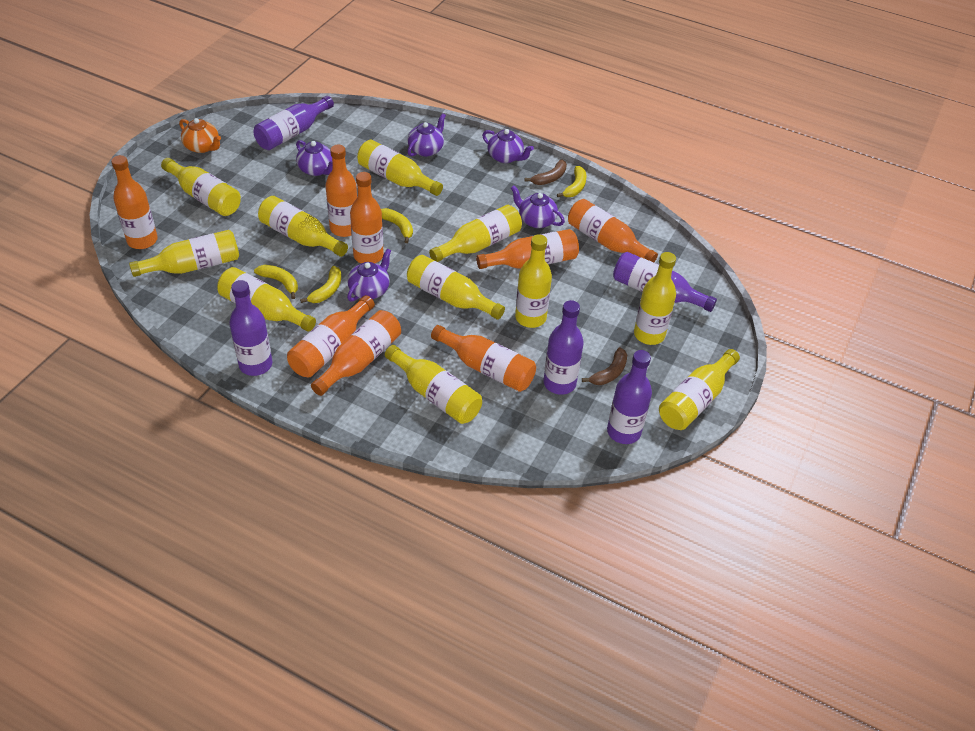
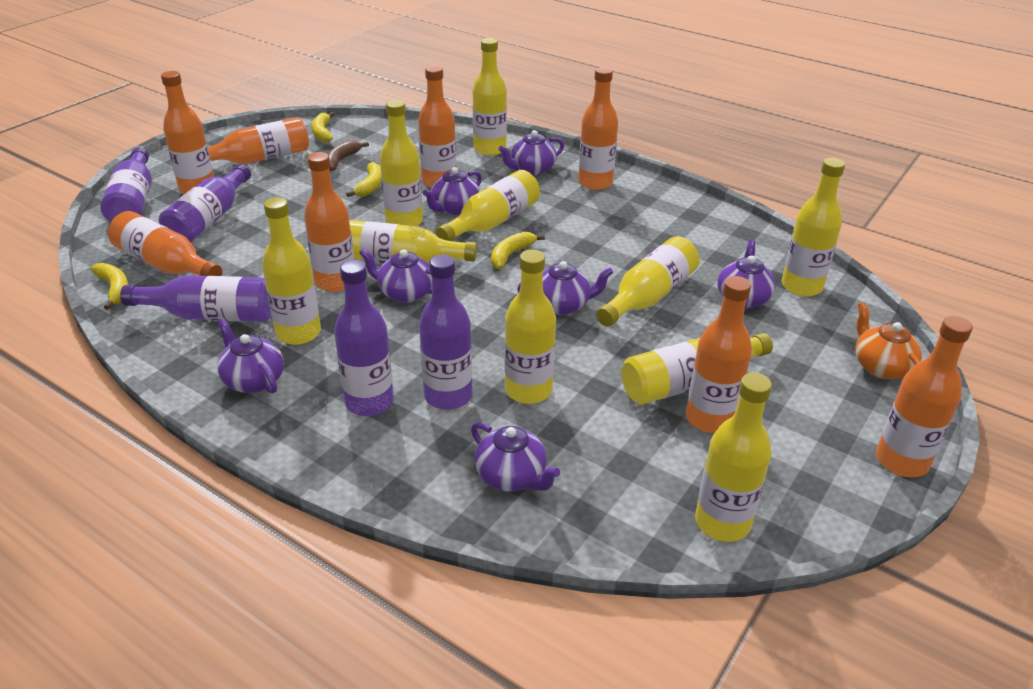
brown banana: 2 -> 1
purple teapot: 5 -> 7
yellow bottle: 11 -> 10

